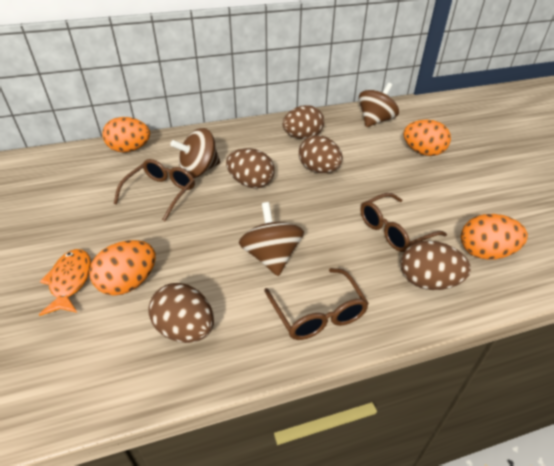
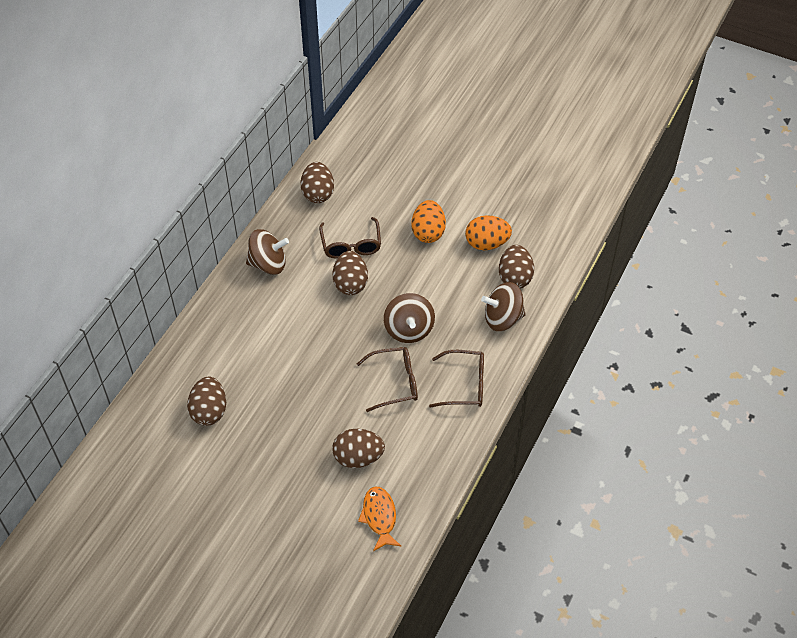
orange egg: 4 -> 2

